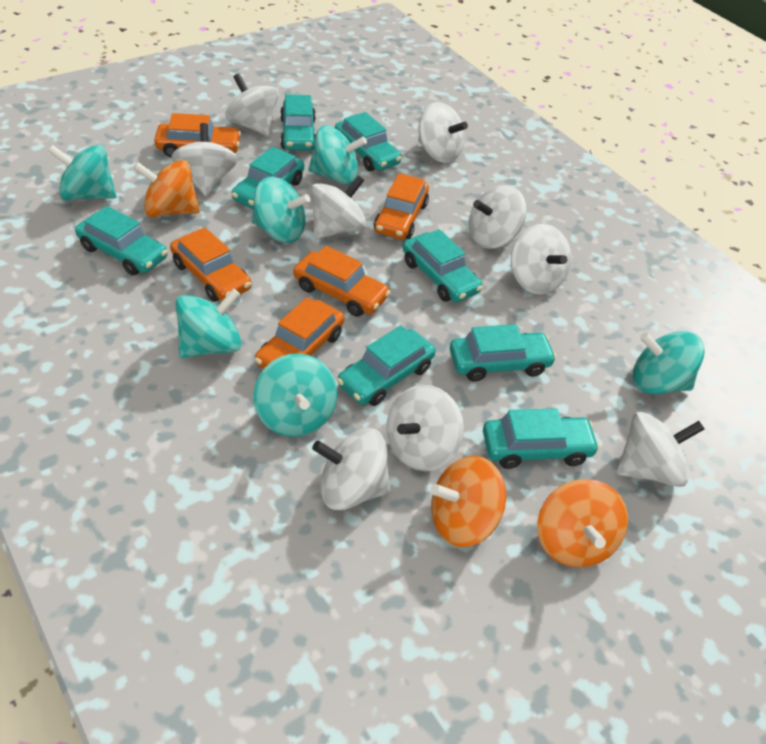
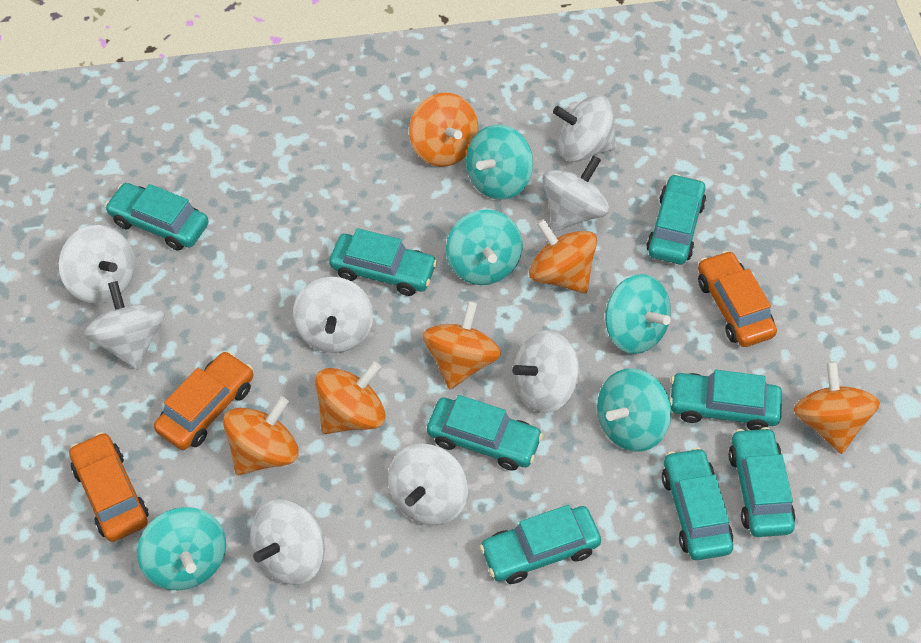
orange car: 5 -> 3
orange spinning top: 3 -> 6
turquoise spinning top: 6 -> 5
white spinning top: 9 -> 8

